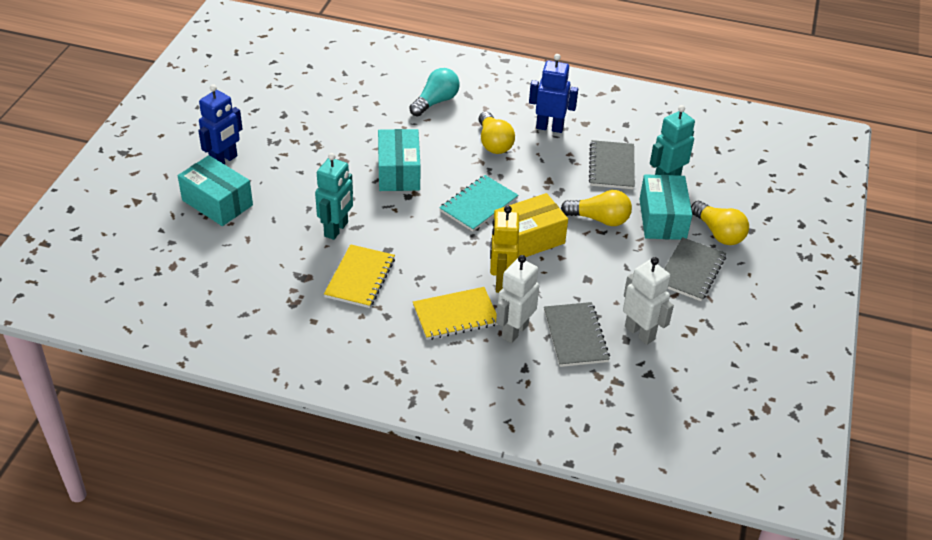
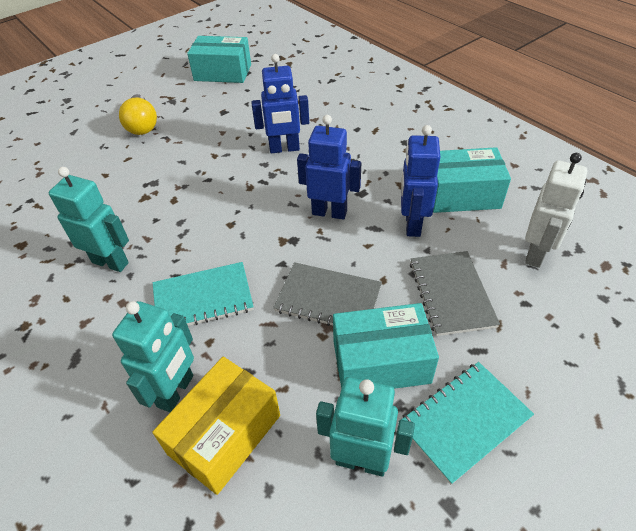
blue robot: 2 -> 3
grey notebook: 3 -> 2
turquoise light bulb: 1 -> 0
turquoise notebook: 1 -> 2
turquoise robot: 2 -> 3
white robot: 2 -> 1
yellow light bulb: 3 -> 1
yellow notebook: 2 -> 0
yellow robot: 1 -> 0

